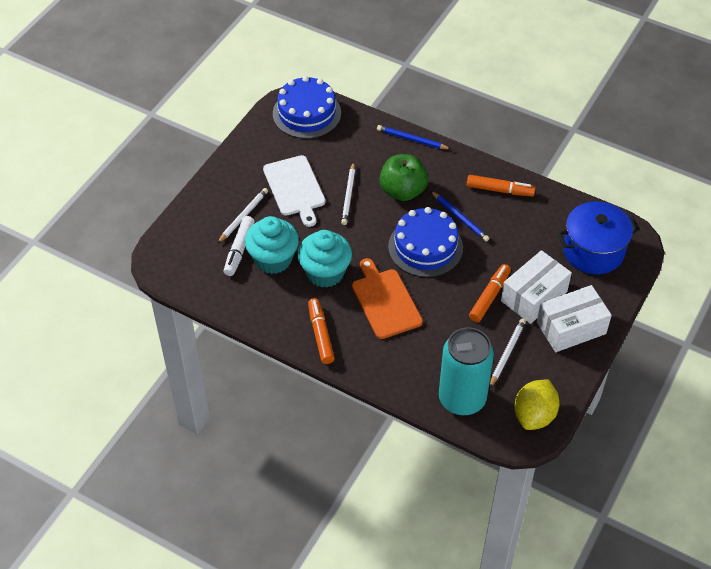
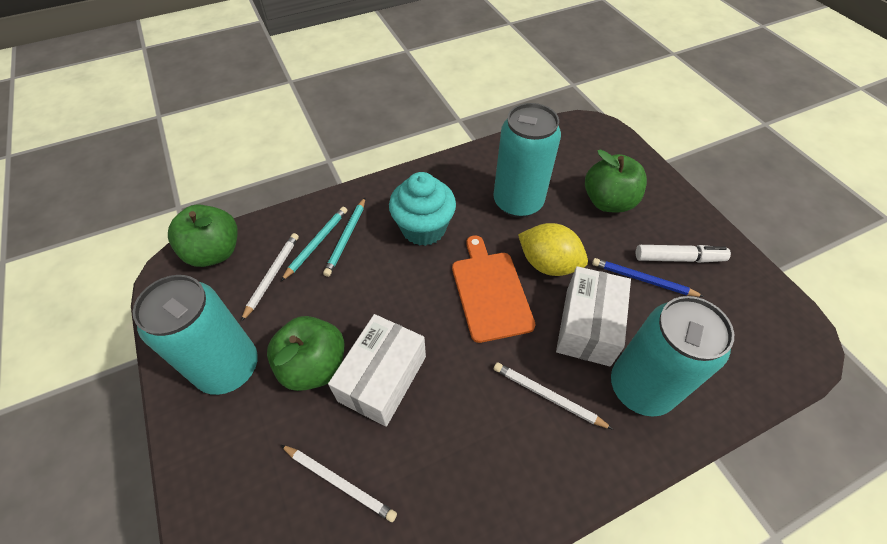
blue cake: 2 -> 0
blue pencil: 2 -> 1
blue pot: 1 -> 0
green apple: 1 -> 3
orange marker: 3 -> 0
turquoise can: 1 -> 3
turquoise cupcake: 2 -> 1
turquoise pencil: 0 -> 2
white cutting board: 1 -> 0

